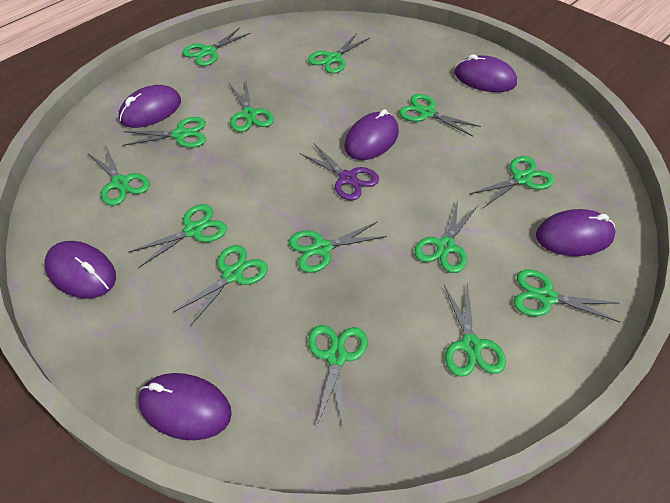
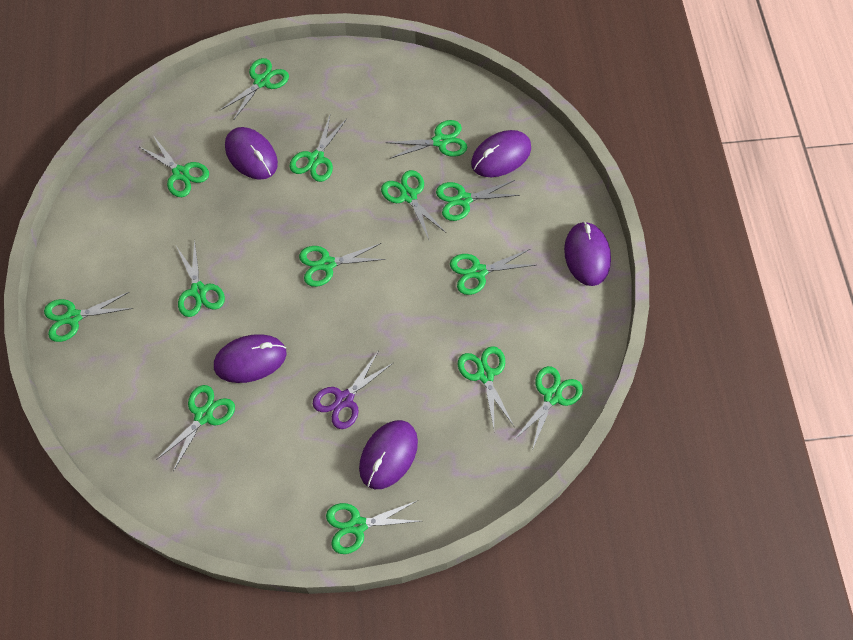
purple mouse: 6 -> 5

